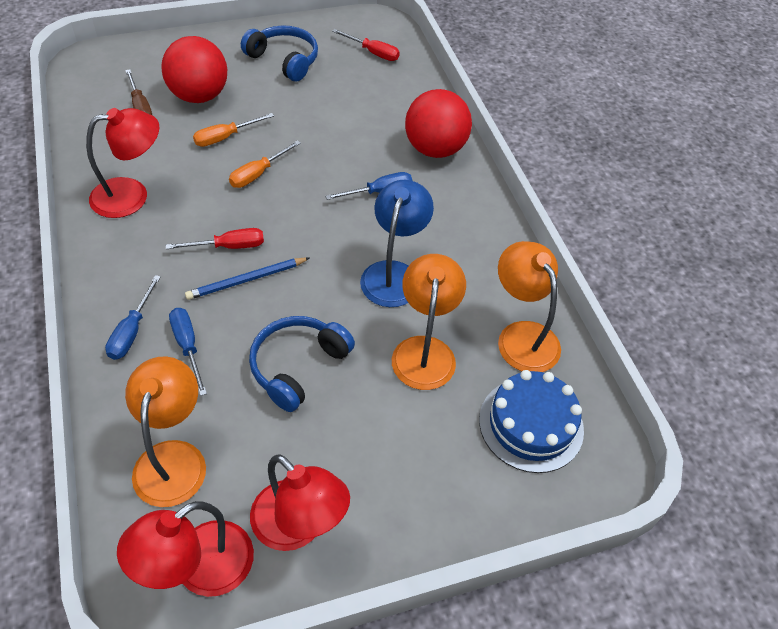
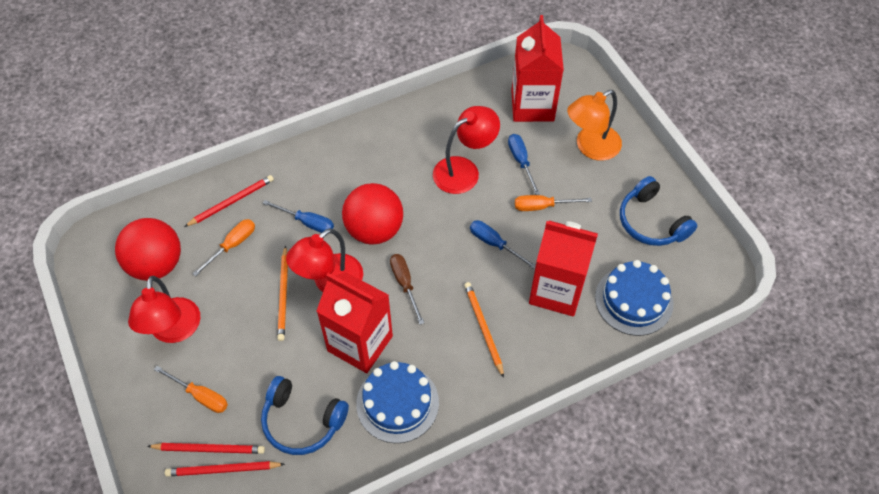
blue cake: 1 -> 2
blue lamp: 1 -> 0
blue pencil: 1 -> 0
orange lamp: 3 -> 1
orange pencil: 0 -> 2
orange screwdriver: 2 -> 3
red carton: 0 -> 3
red pencil: 0 -> 3
red screwdriver: 2 -> 0

